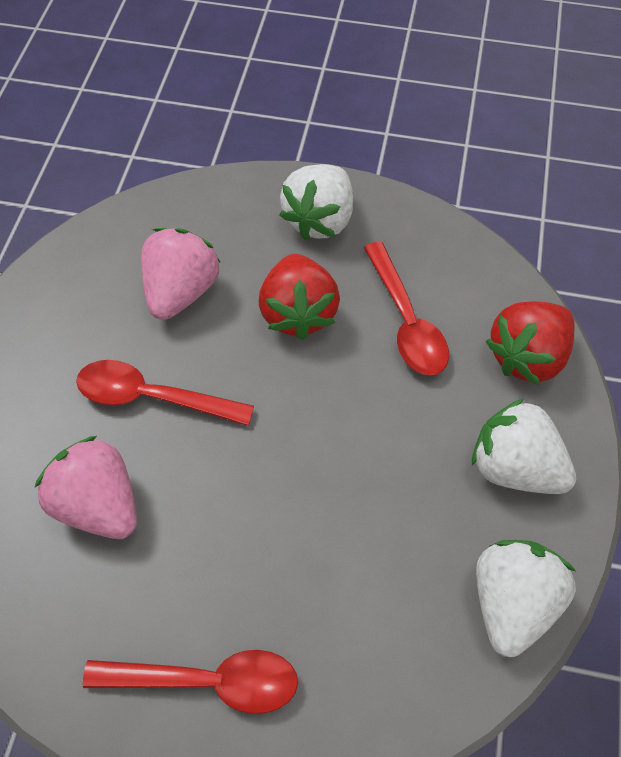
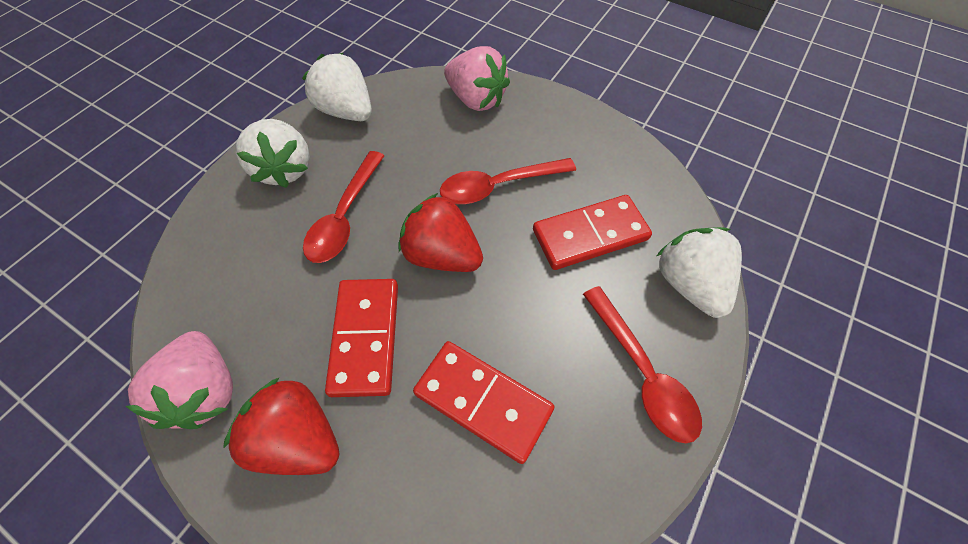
red domino: 0 -> 3

